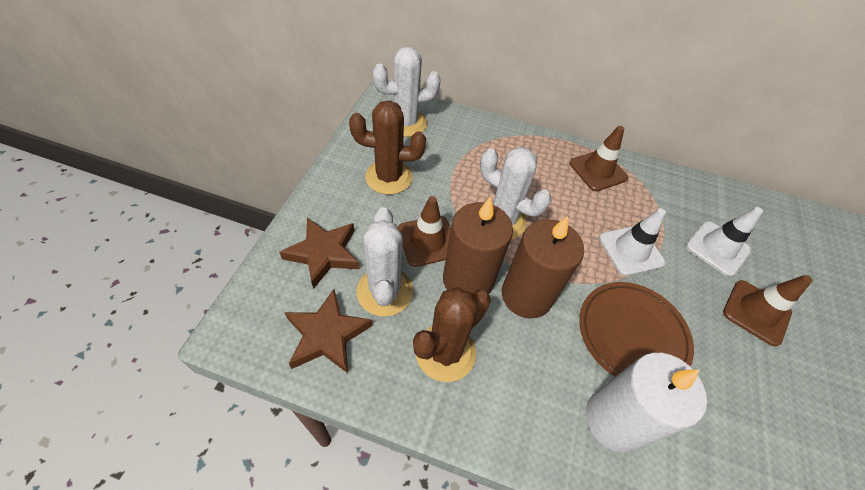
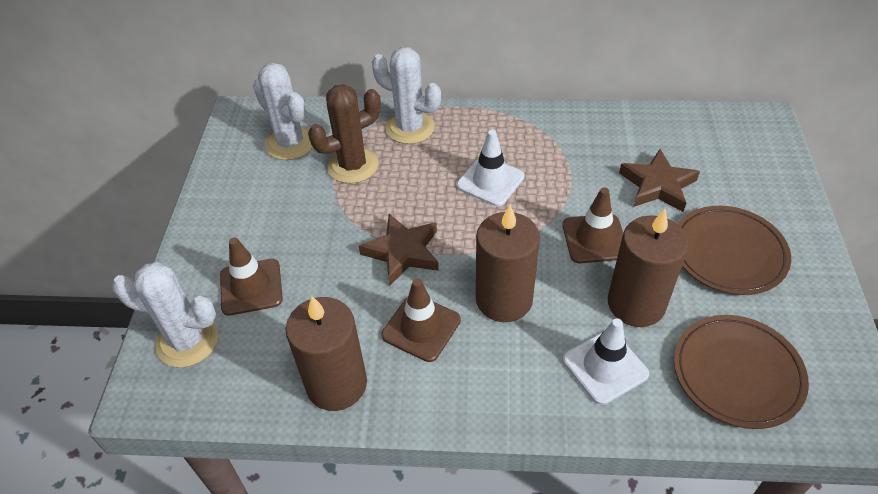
brown cactus: 2 -> 1
brown candle: 2 -> 3
brown plate: 1 -> 2
white candle: 1 -> 0

